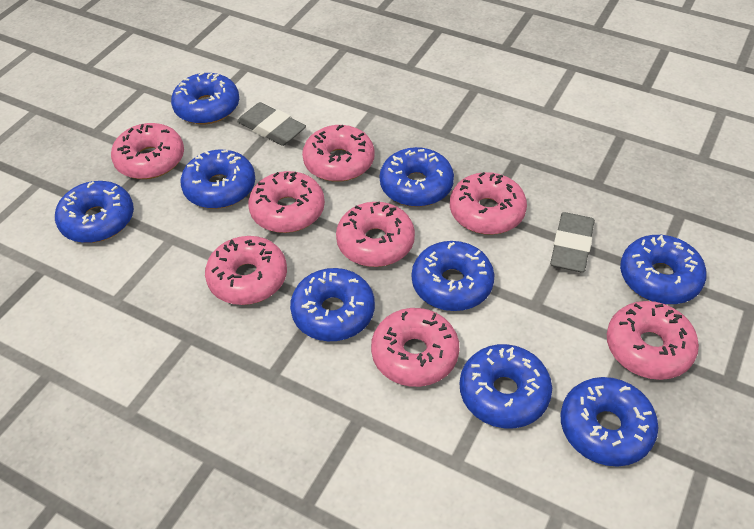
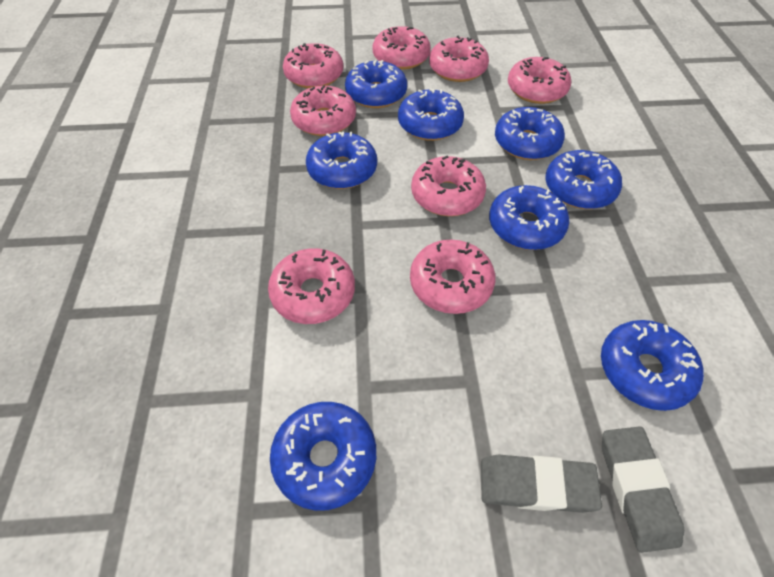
blue donut: 9 -> 8

